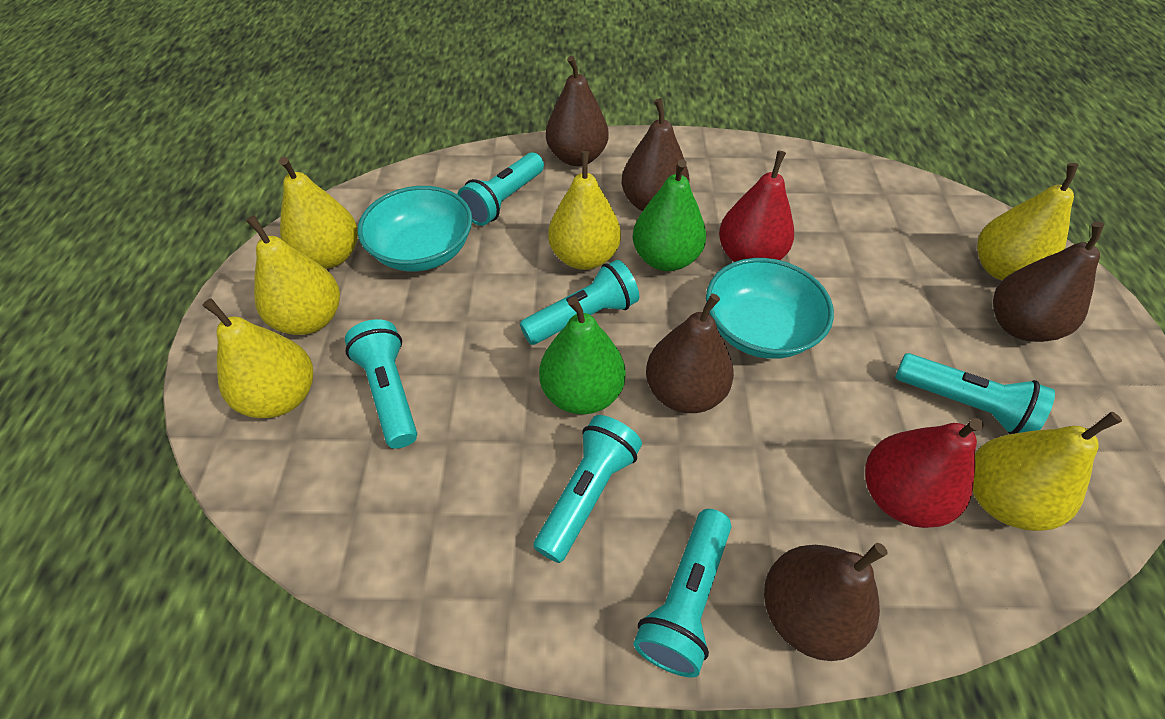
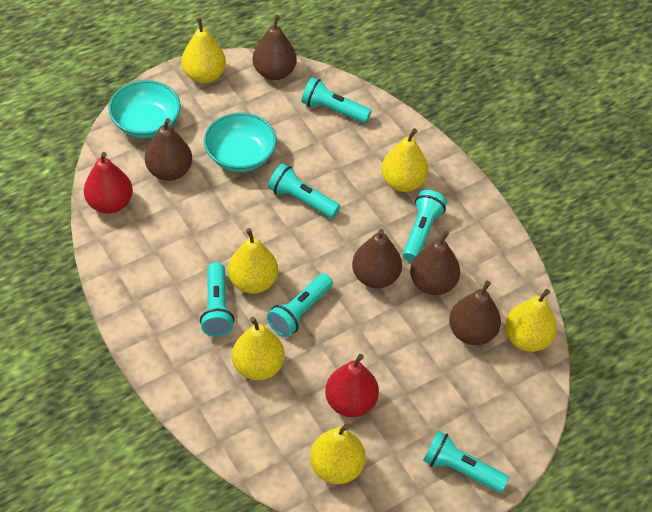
green pear: 2 -> 0

